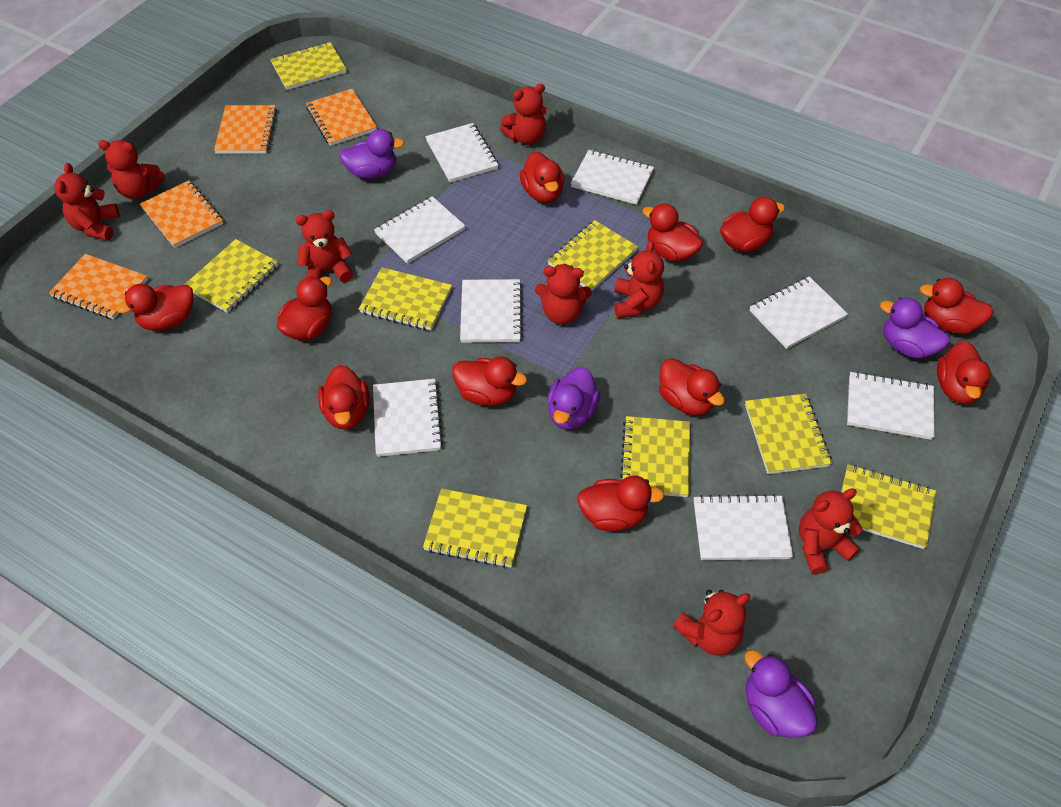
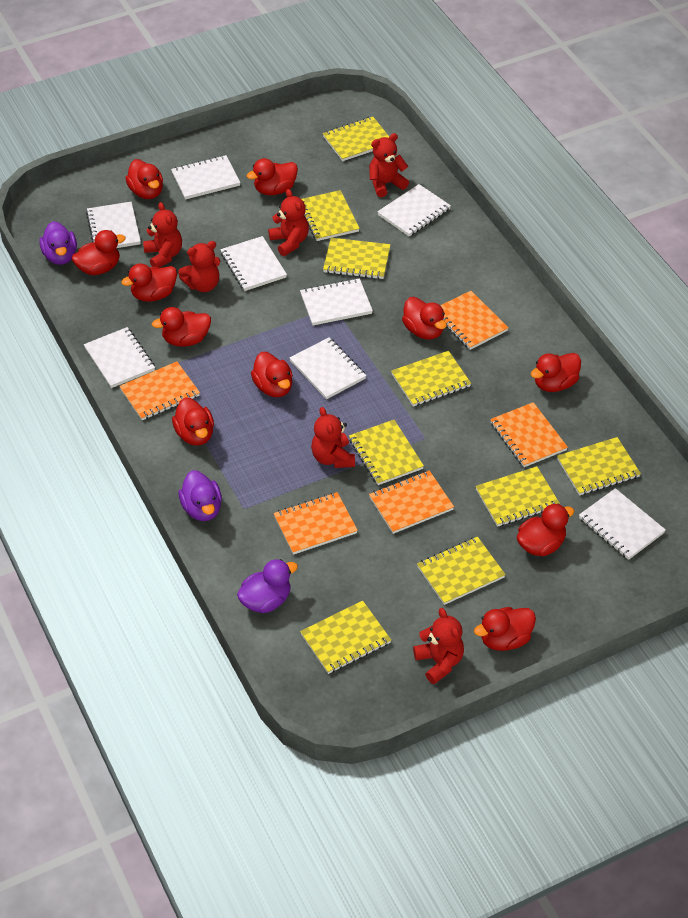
orange notebook: 4 -> 5
purple duck: 4 -> 3
red teddy bear: 8 -> 6
yellow notebook: 8 -> 9

